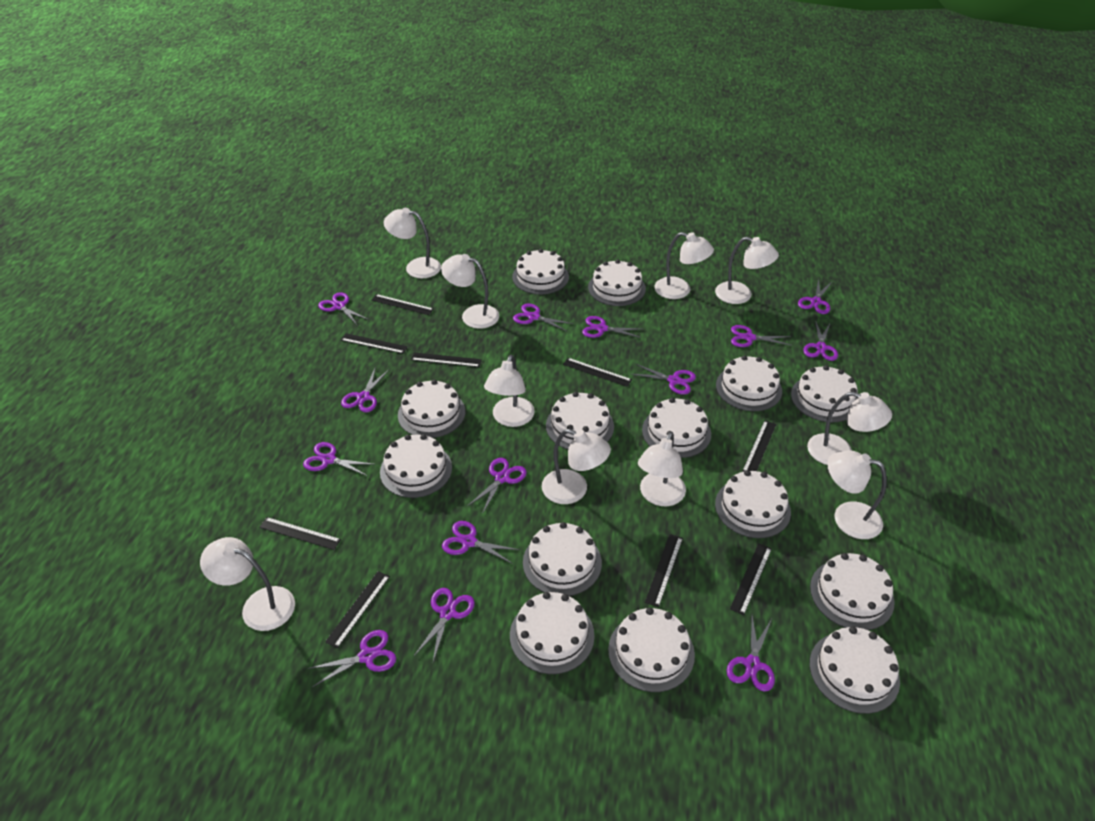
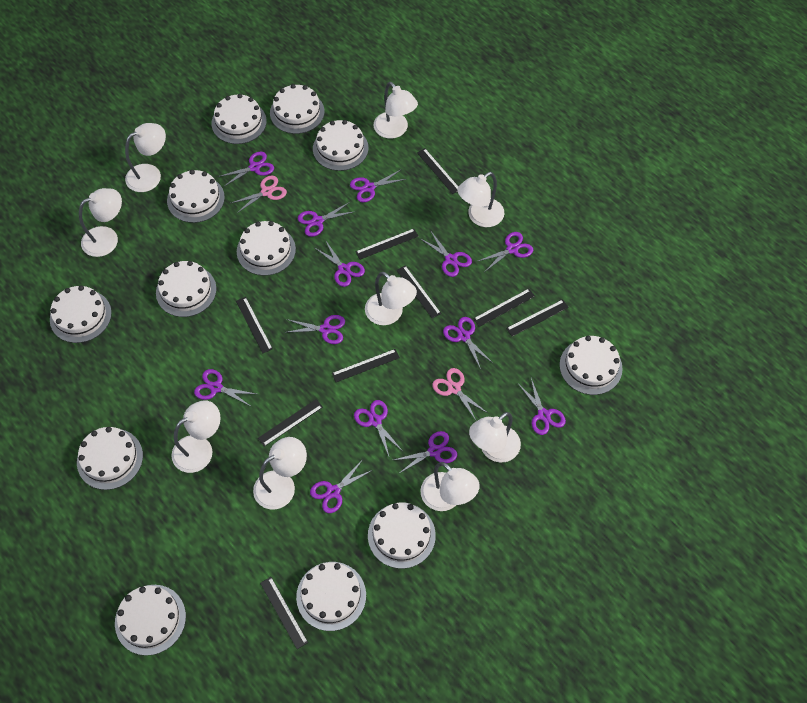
pink scissors: 0 -> 2
purple scissors: 14 -> 13
white cake: 14 -> 12
white lamp: 10 -> 9

